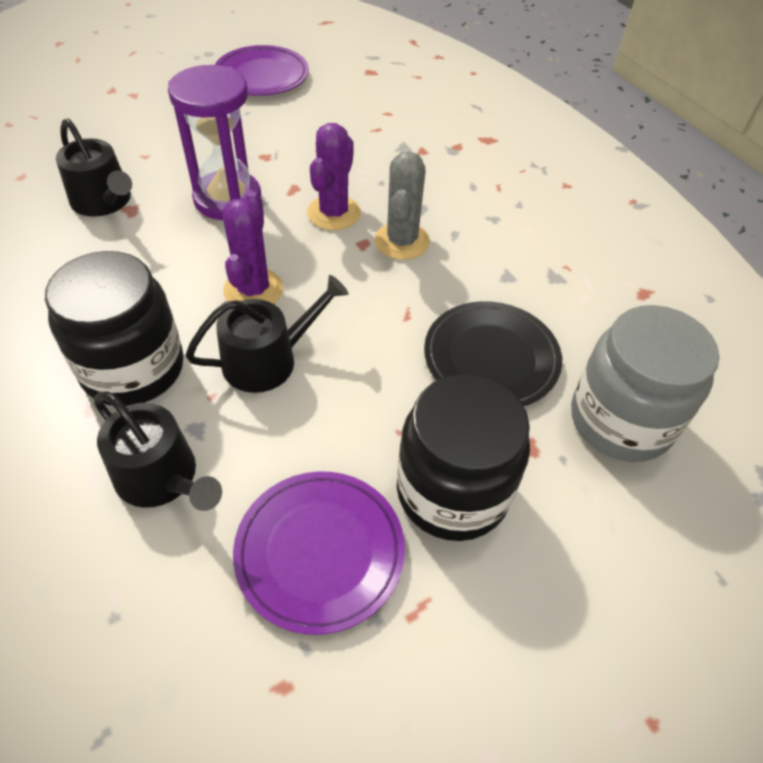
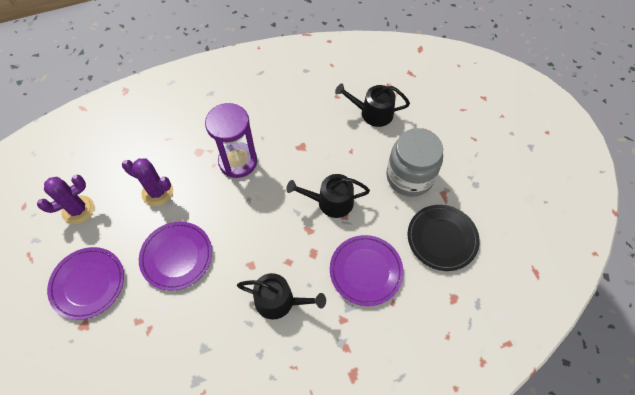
black jar: 2 -> 0
grey cactus: 1 -> 0
purple plate: 2 -> 3

